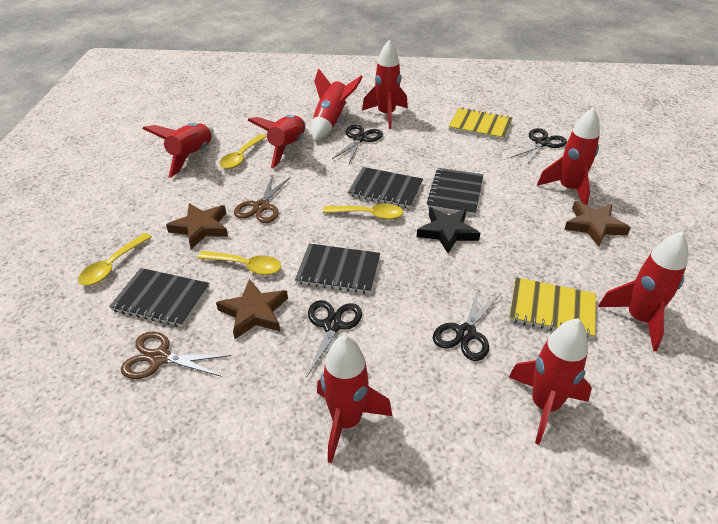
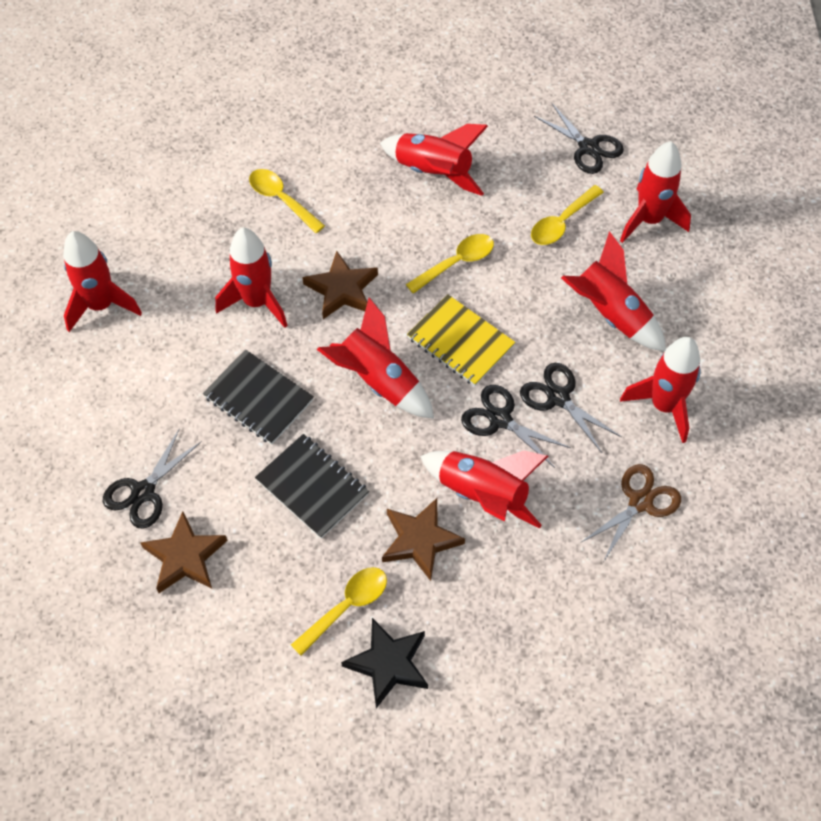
black notebook: 4 -> 2
brown scissors: 2 -> 1
yellow notebook: 2 -> 1

